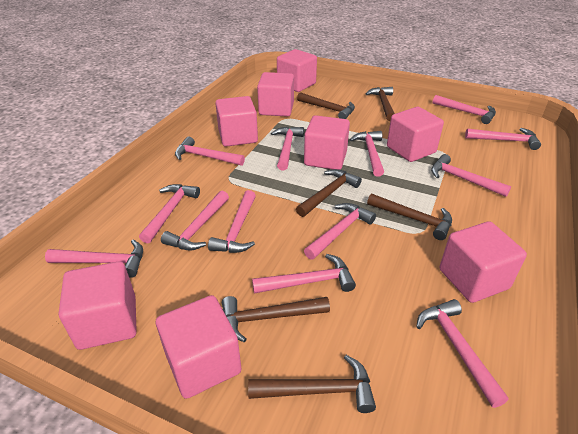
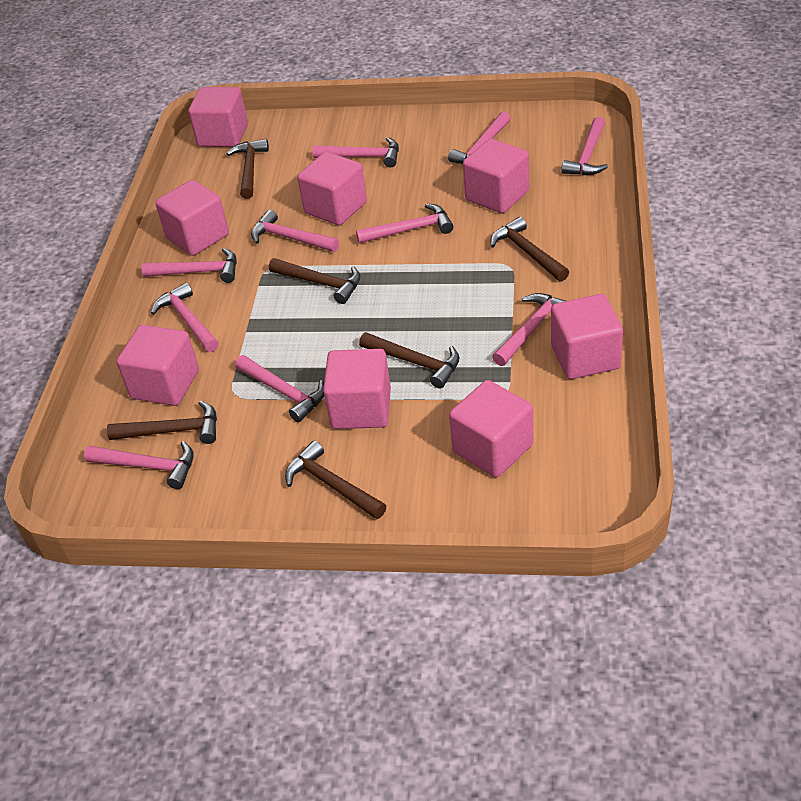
pink hammer: 13 -> 10

